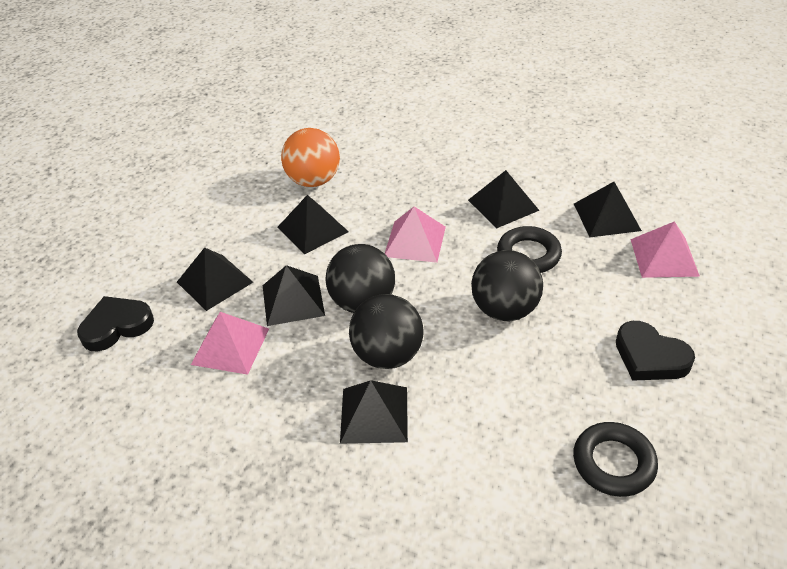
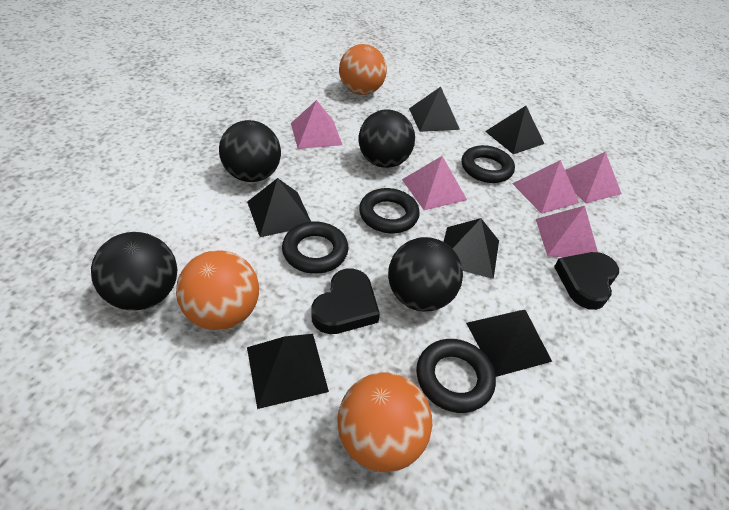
black ball: 3 -> 4
black ring: 2 -> 4
orange ball: 1 -> 3
pink pyramid: 3 -> 5

